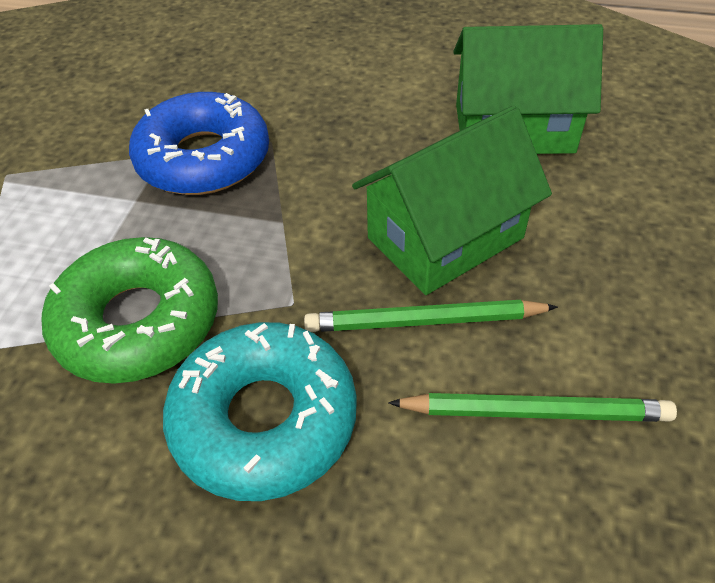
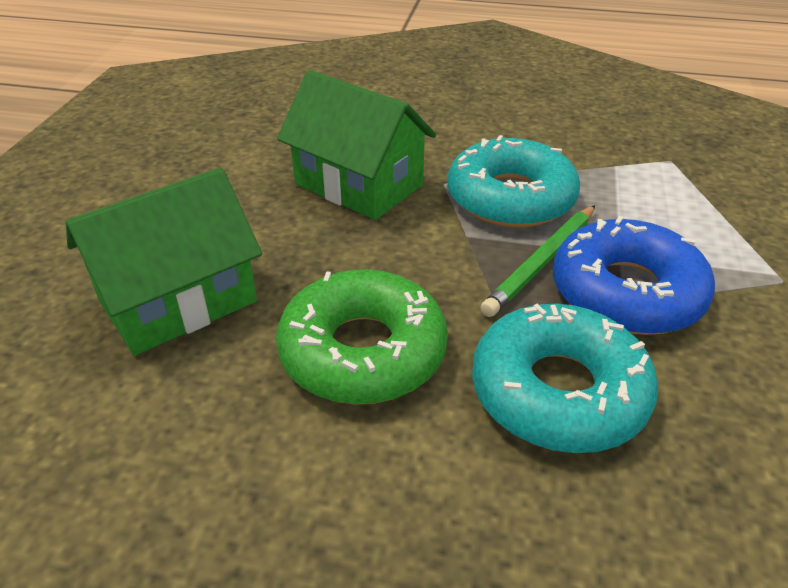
green pencil: 2 -> 1
turquoise donut: 1 -> 2

